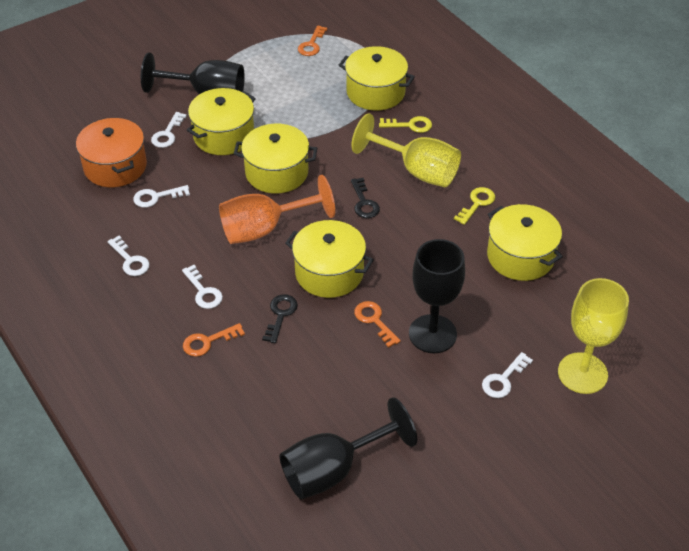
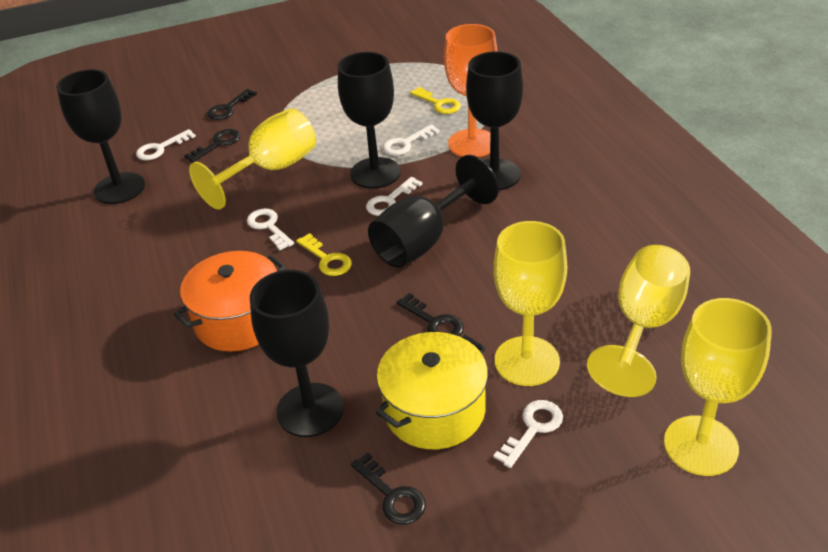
black goblet: 3 -> 5
black key: 2 -> 4
orange key: 3 -> 0
yellow goblet: 2 -> 4
yellow pot: 5 -> 1

